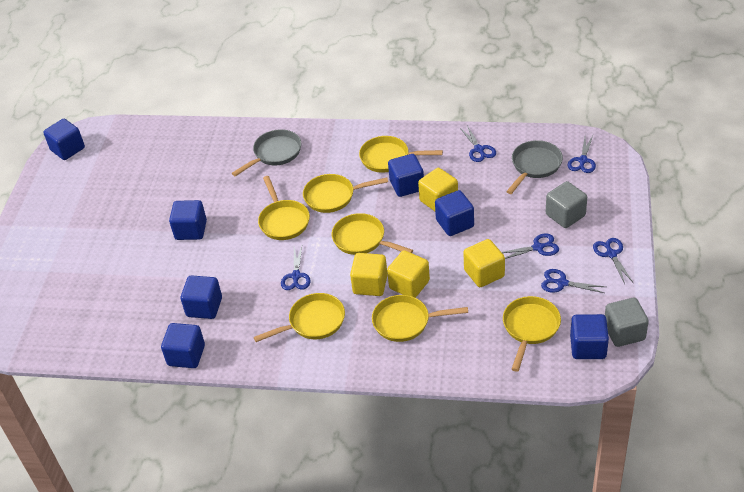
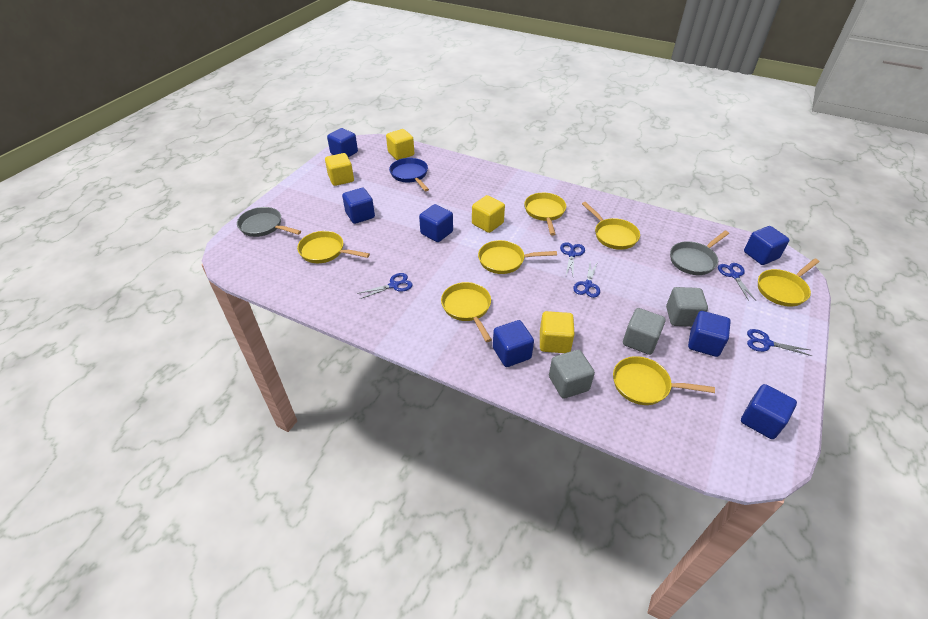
blue pan: 0 -> 1
blue scissors: 6 -> 5
grey cube: 2 -> 3

